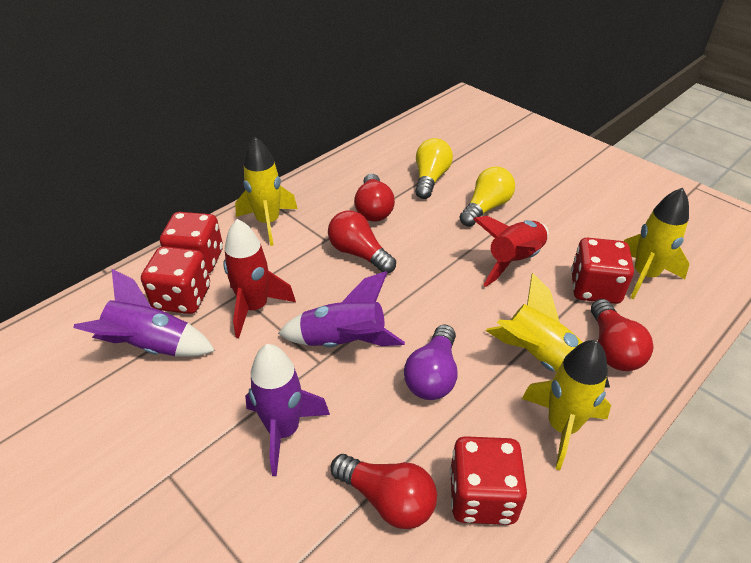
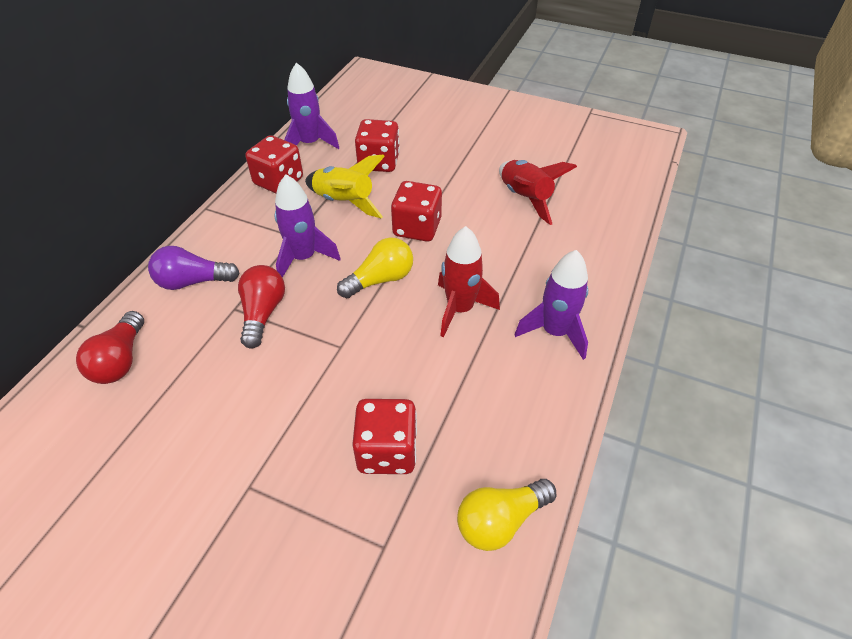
red light bulb: 4 -> 2
yellow rocket: 4 -> 1

